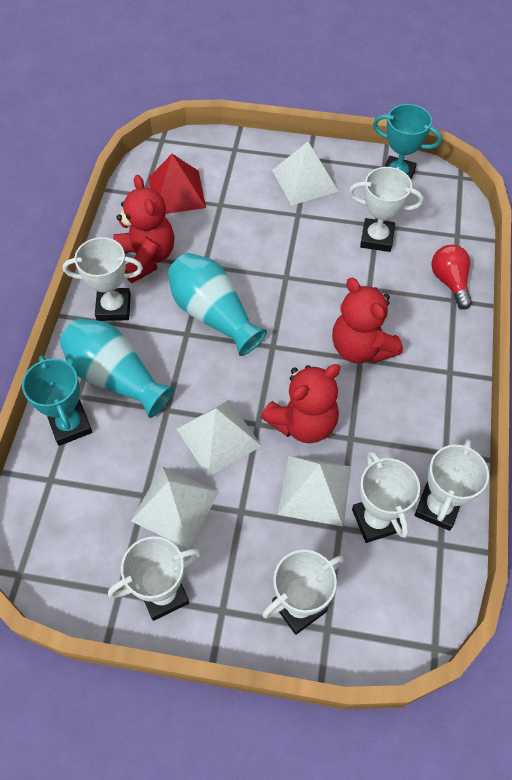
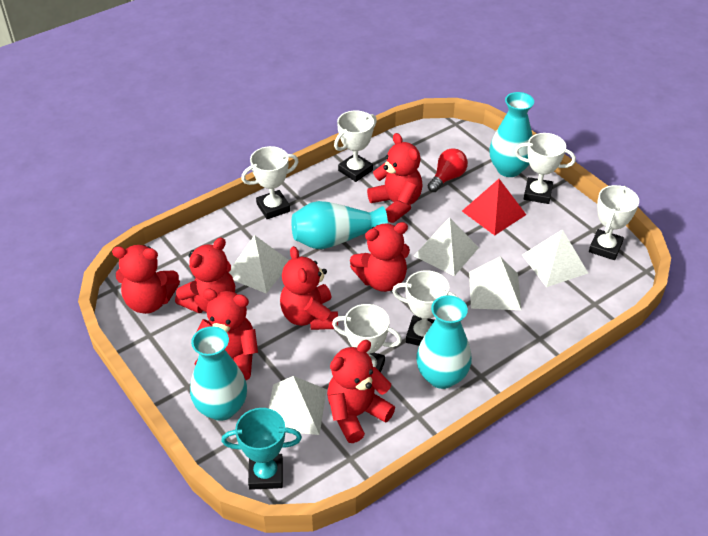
red teddy bear: 3 -> 7
turquoise trophy: 2 -> 1
turquoise vase: 2 -> 4
white pyramid: 4 -> 5

